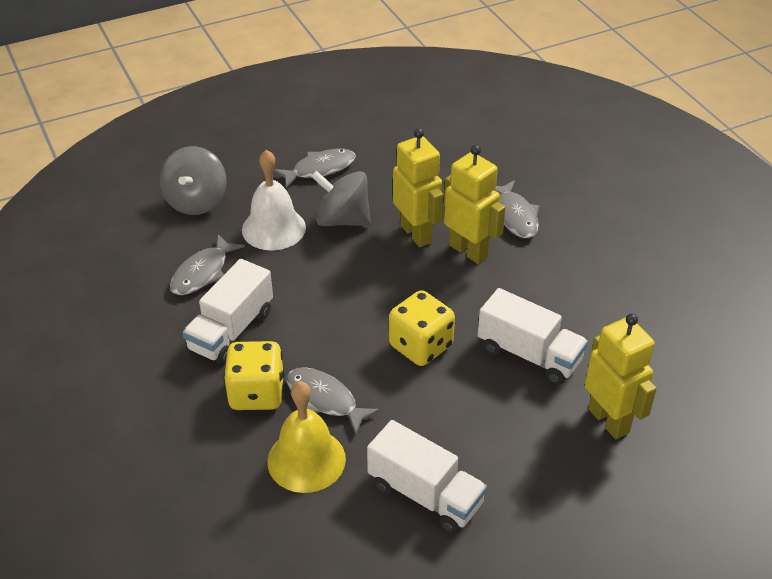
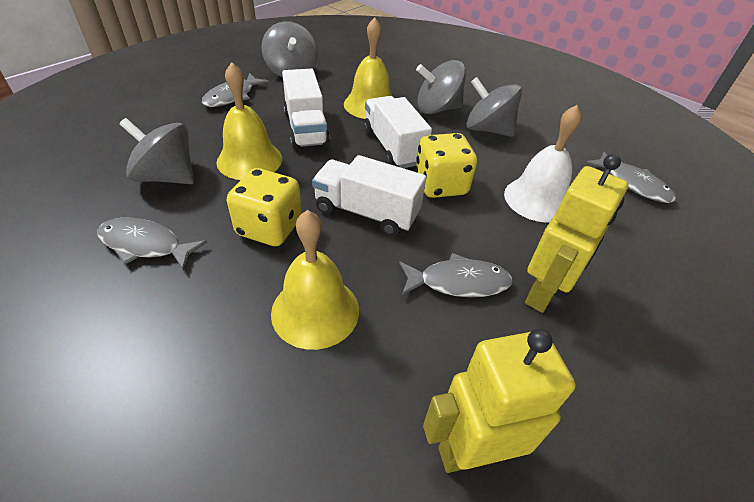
grey spinning top: 2 -> 4
yellow bell: 1 -> 3
yellow robot: 3 -> 2

